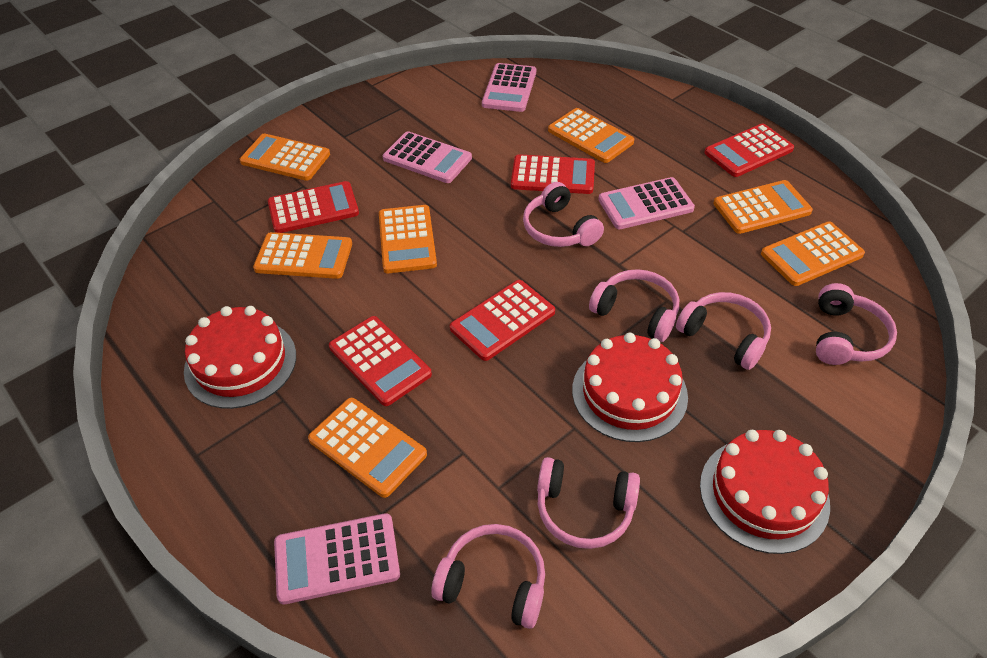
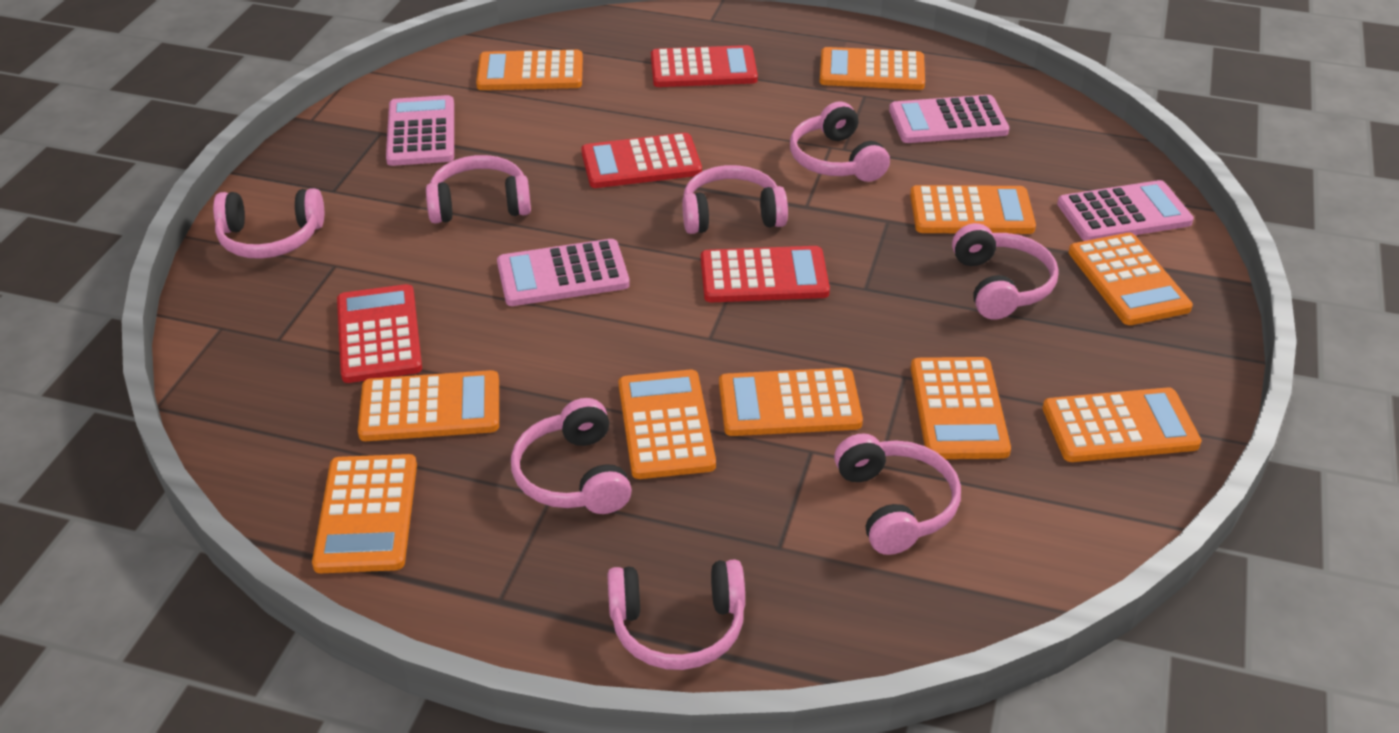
orange calculator: 7 -> 10
pink headphones: 6 -> 8
red cake: 3 -> 0
red calculator: 5 -> 4

